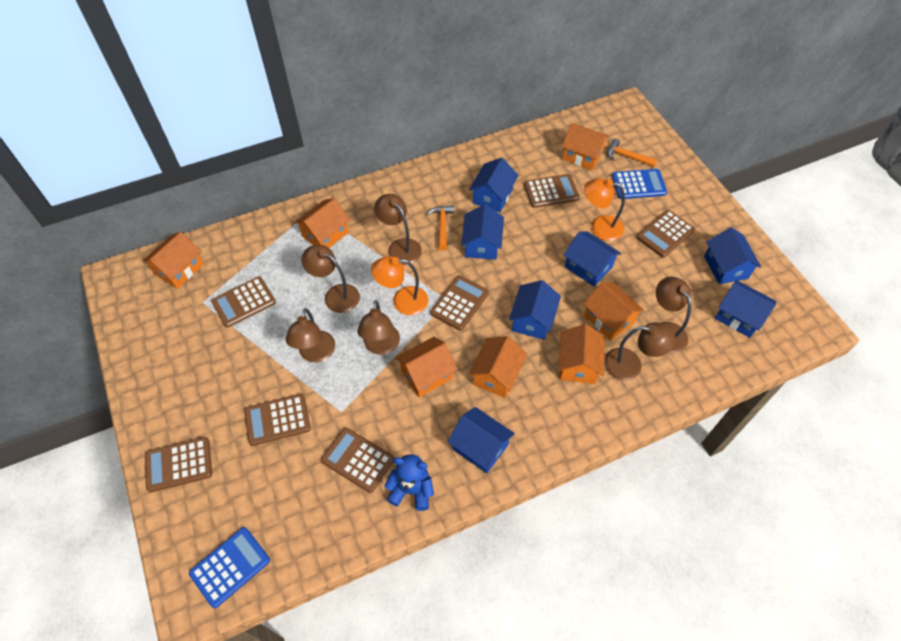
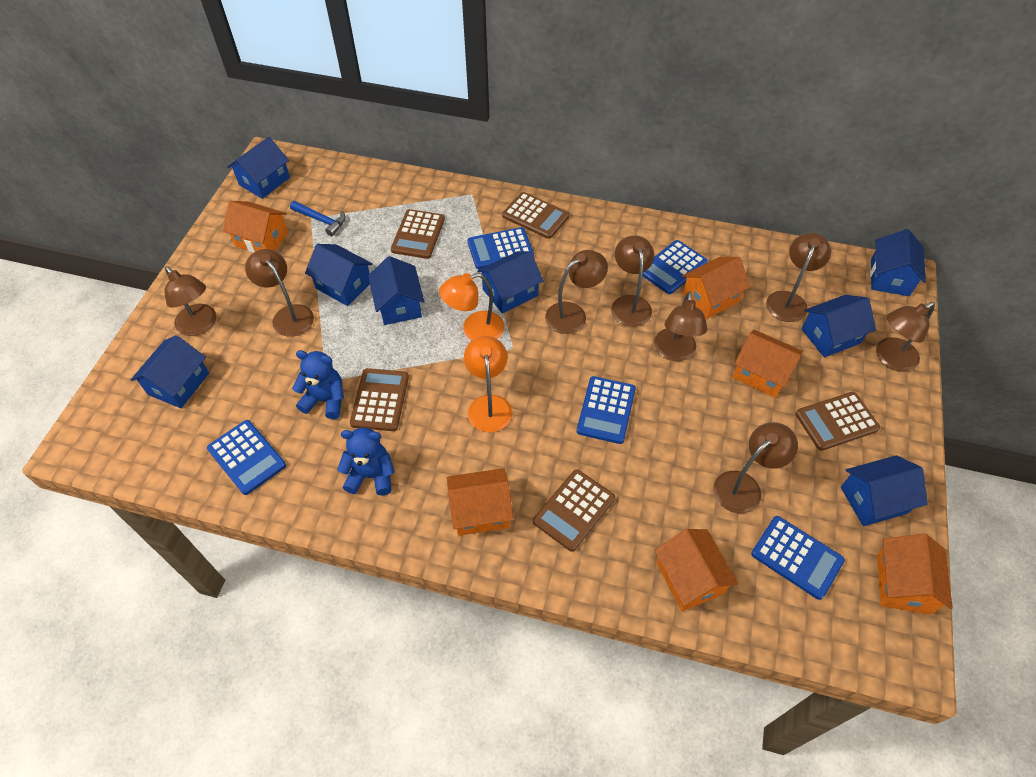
blue calculator: 2 -> 5
blue hammer: 0 -> 1
blue house: 7 -> 8
blue teddy bear: 1 -> 2
brown calculator: 7 -> 5
brown lamp: 6 -> 8
orange hammer: 2 -> 0
orange house: 7 -> 6

